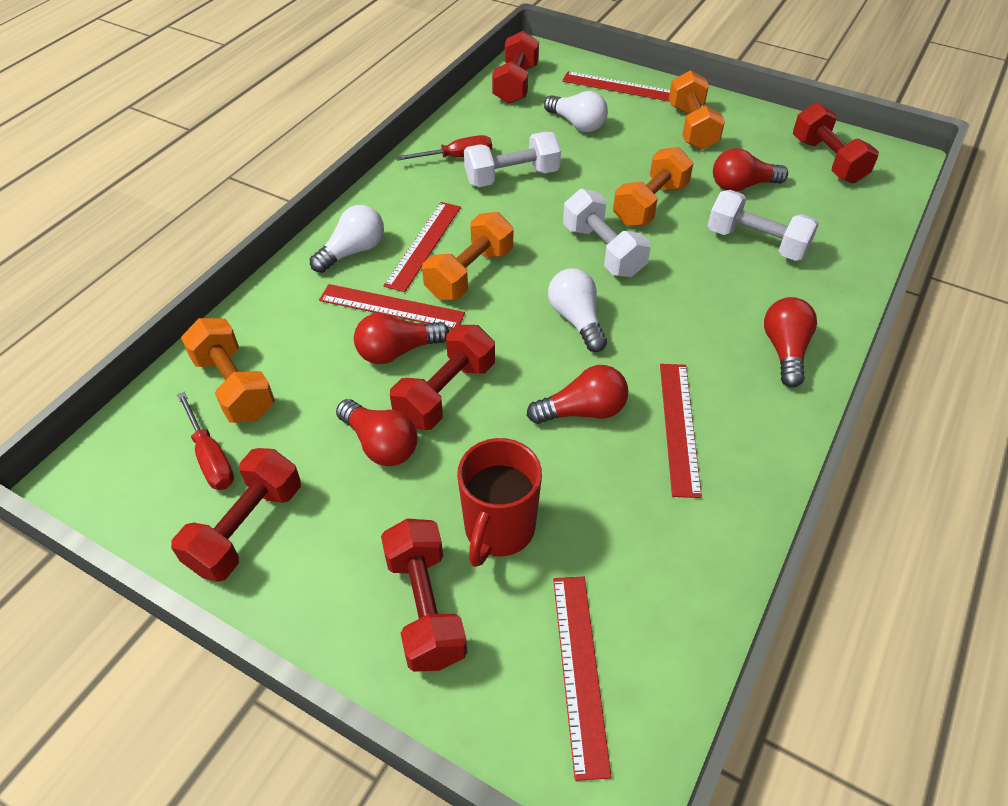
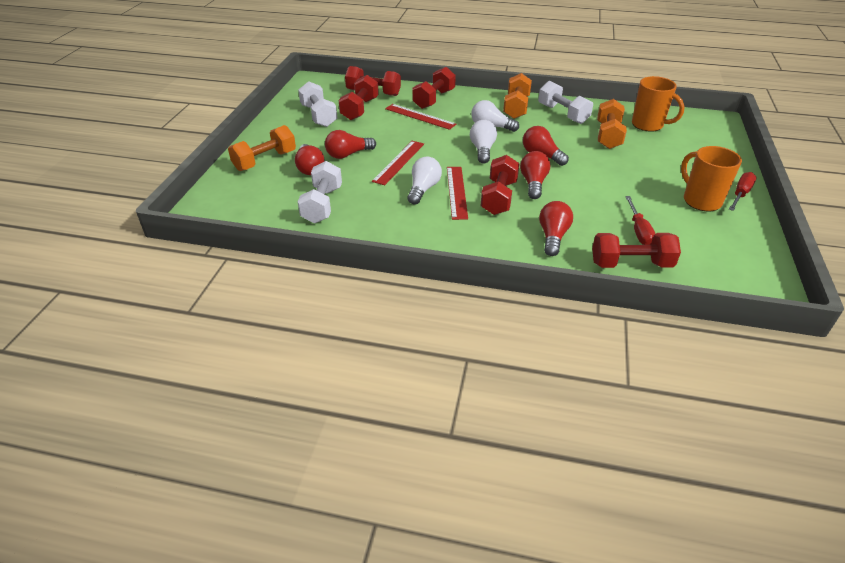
orange dumbbell: 4 -> 3
orange mug: 0 -> 2
red mug: 1 -> 0
red ruler: 5 -> 3

